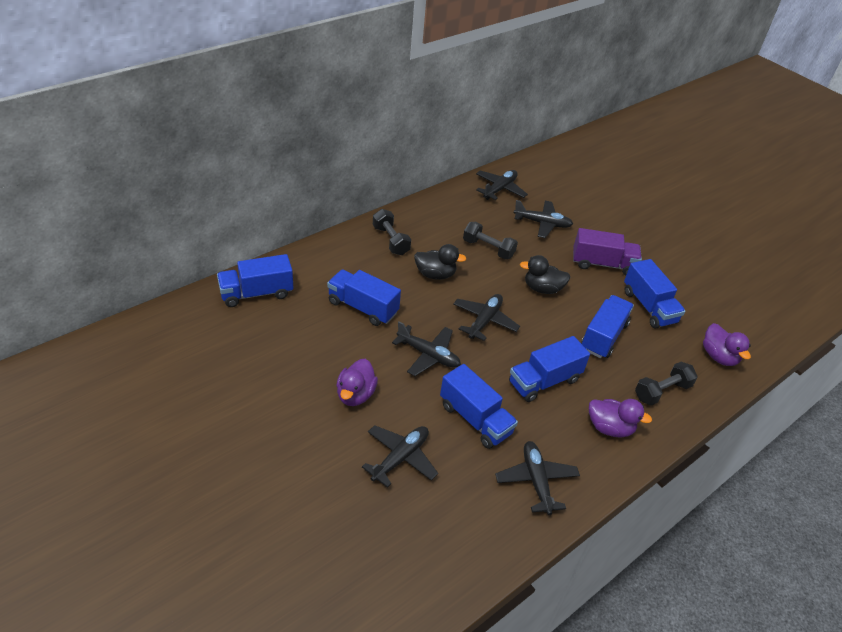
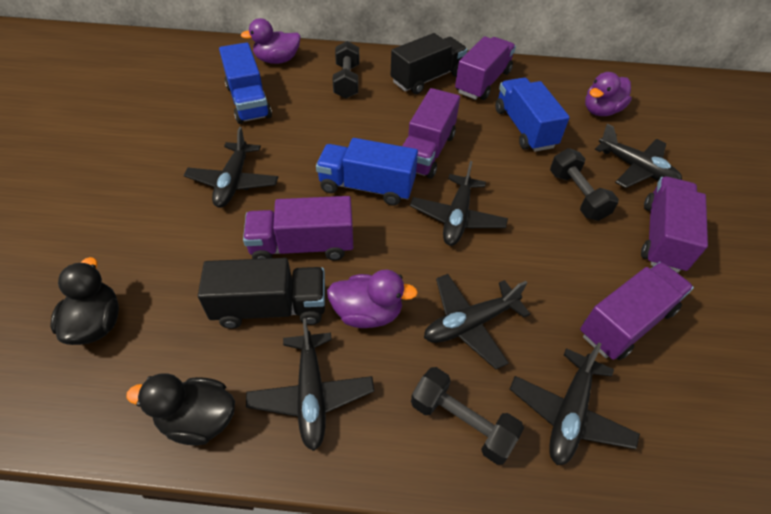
black truck: 0 -> 2
blue truck: 6 -> 3
purple truck: 1 -> 5

